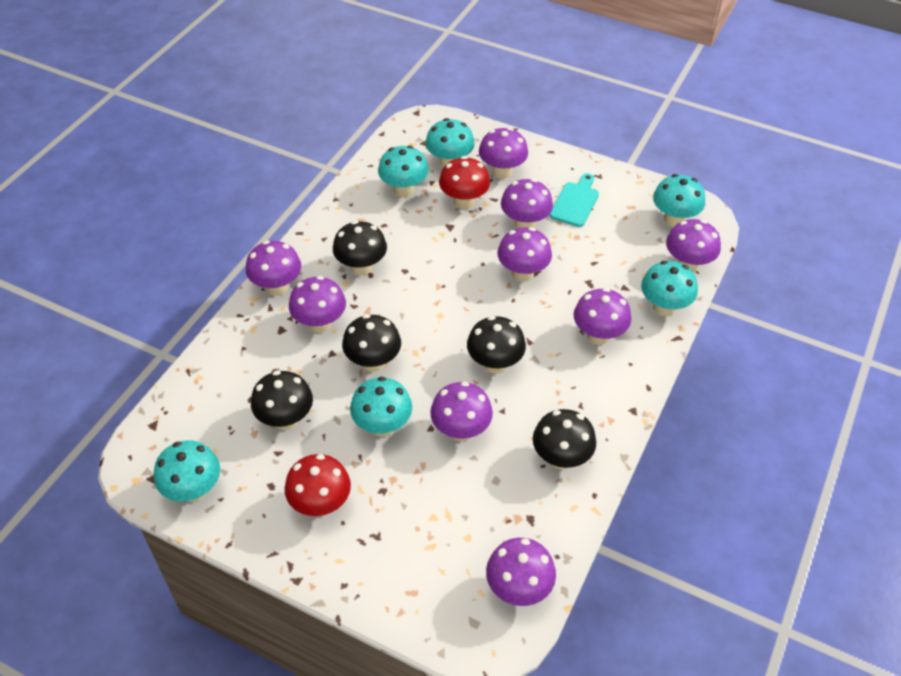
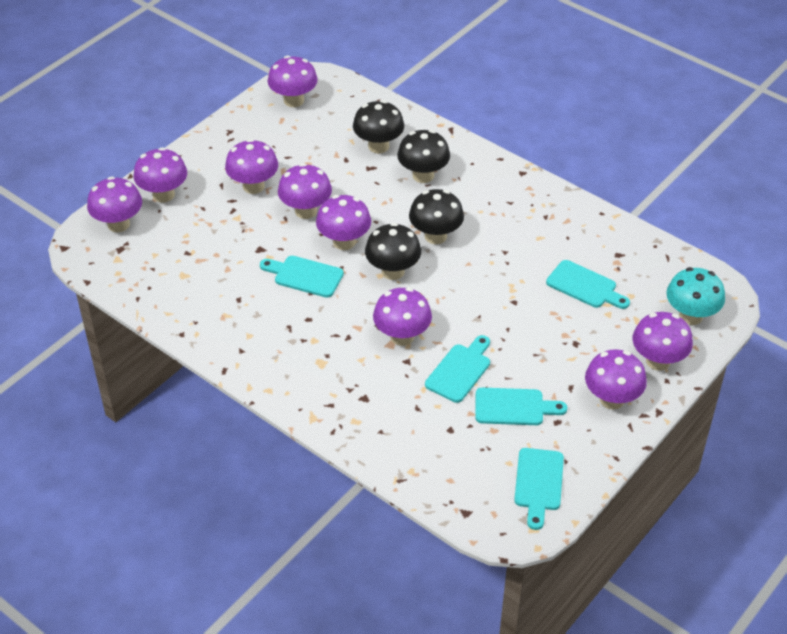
black mushroom: 5 -> 4
red mushroom: 2 -> 0
turquoise cutting board: 1 -> 5
turquoise mushroom: 6 -> 1

